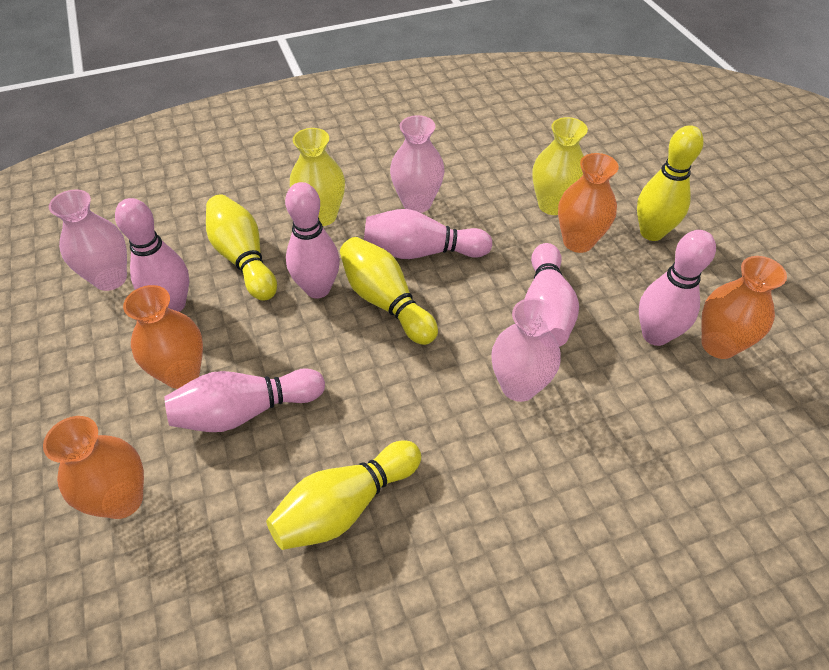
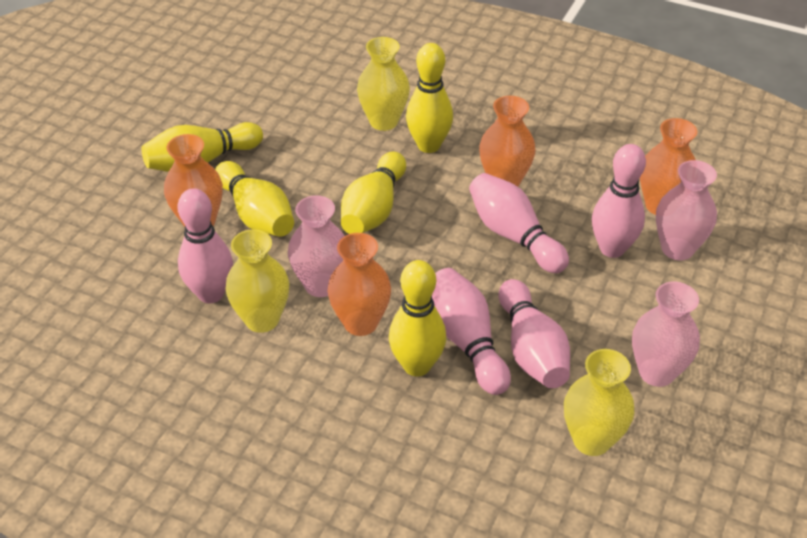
pink bowling pin: 6 -> 5
yellow bowling pin: 4 -> 5
yellow vase: 2 -> 3

